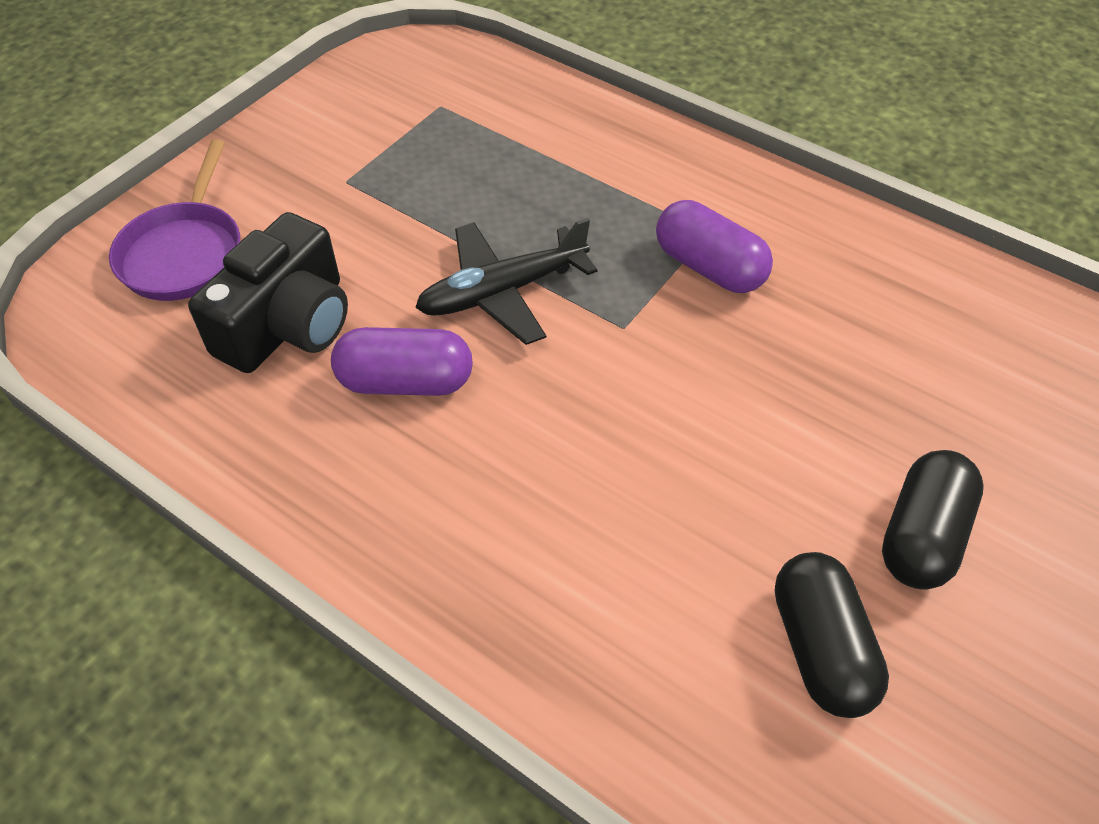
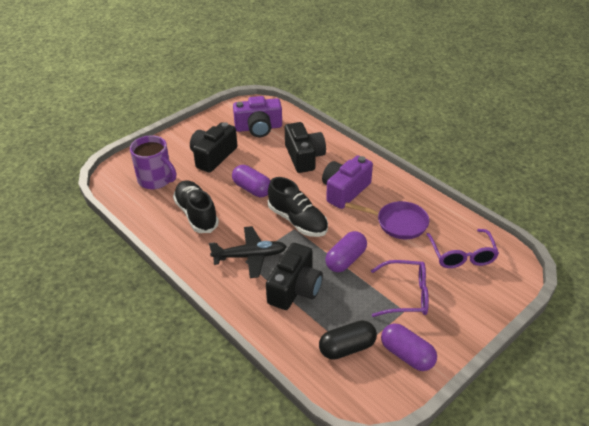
black camera: 1 -> 3
black capsule: 2 -> 1
black shoe: 0 -> 2
purple camera: 0 -> 2
purple capsule: 2 -> 3
purple glasses: 0 -> 2
purple mug: 0 -> 1

